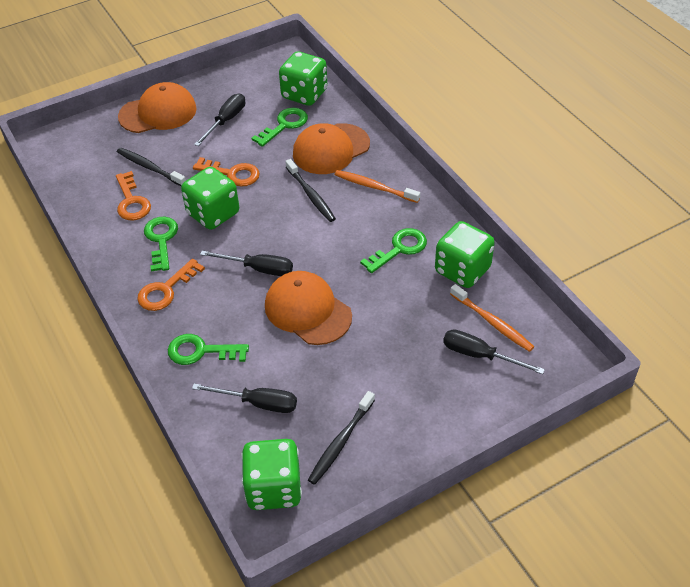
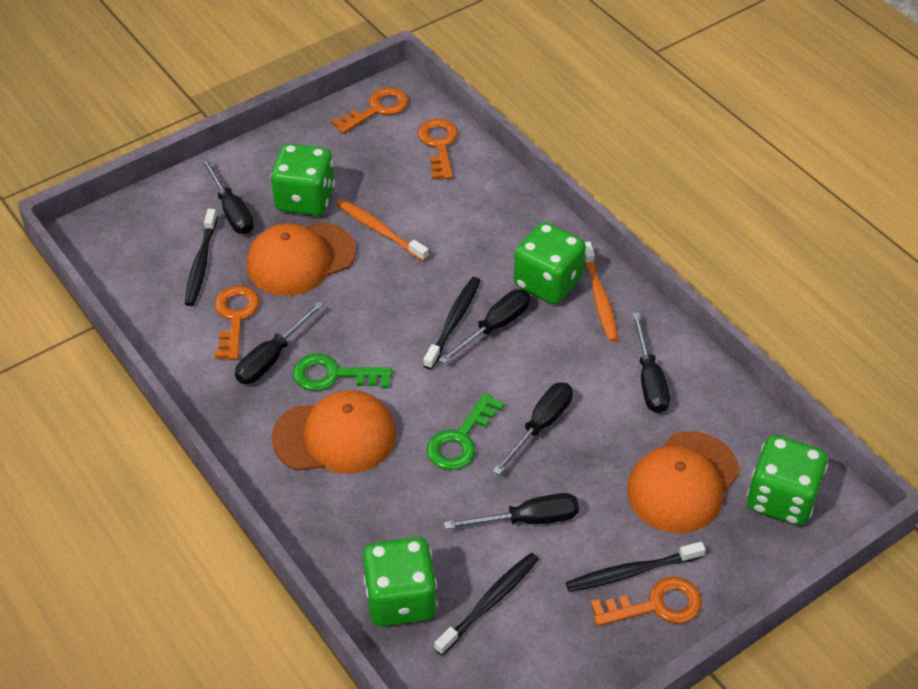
black screwdriver: 4 -> 6
black toothbrush: 3 -> 4
green key: 4 -> 2
orange key: 3 -> 4

